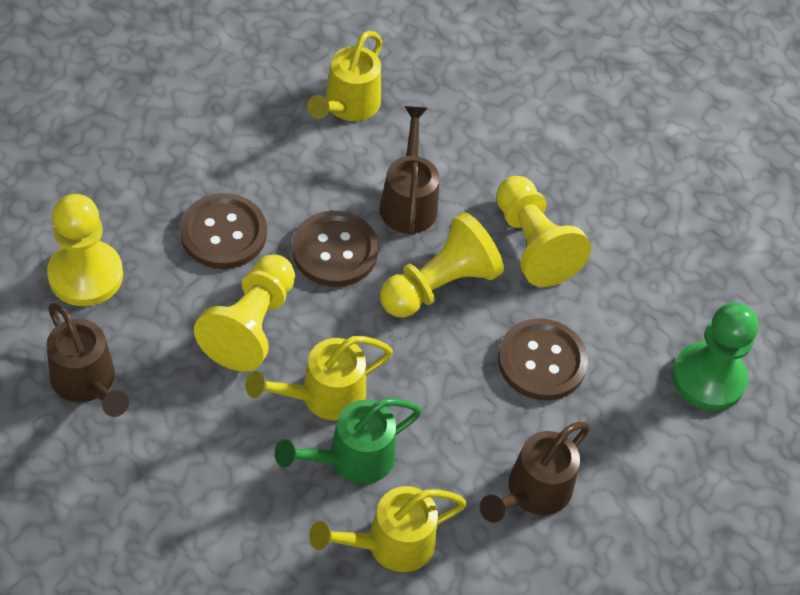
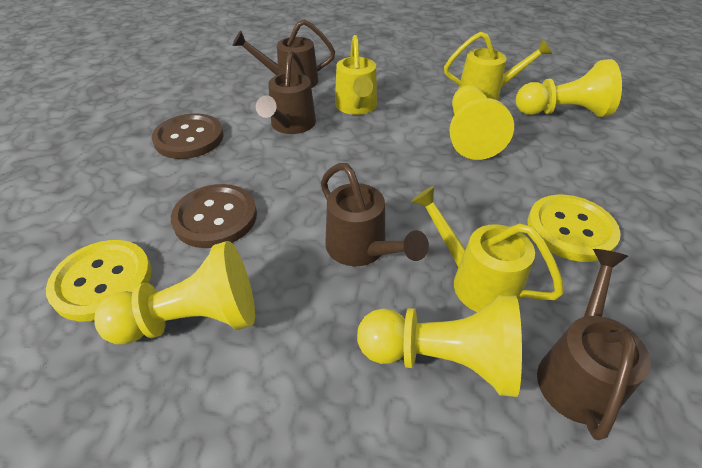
brown button: 3 -> 2
brown watering can: 3 -> 4
green pawn: 1 -> 0
green watering can: 1 -> 0
yellow button: 0 -> 2

